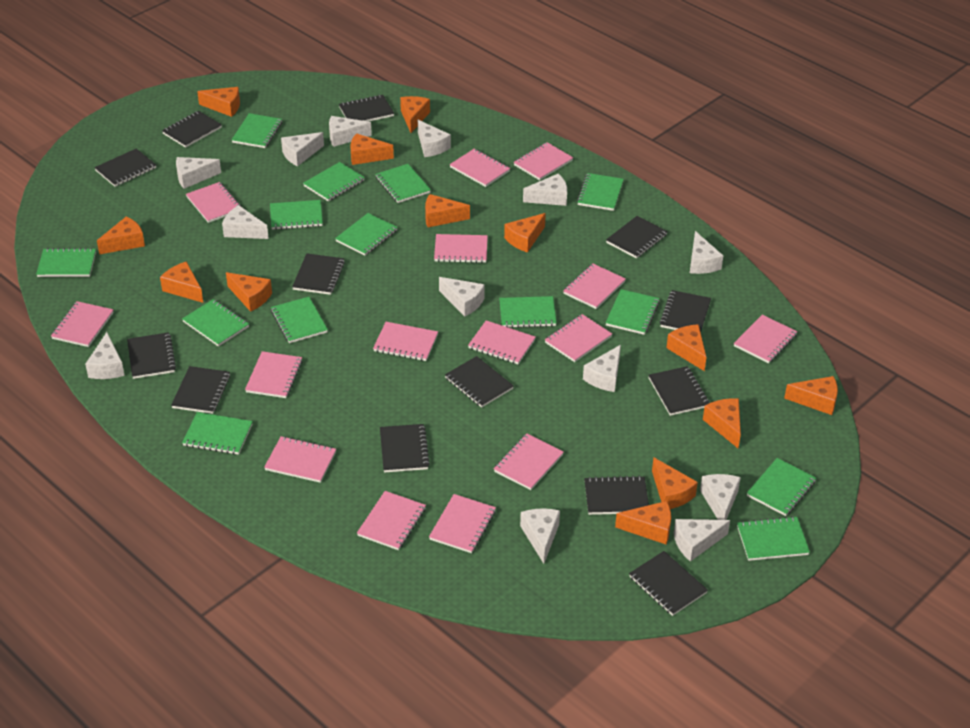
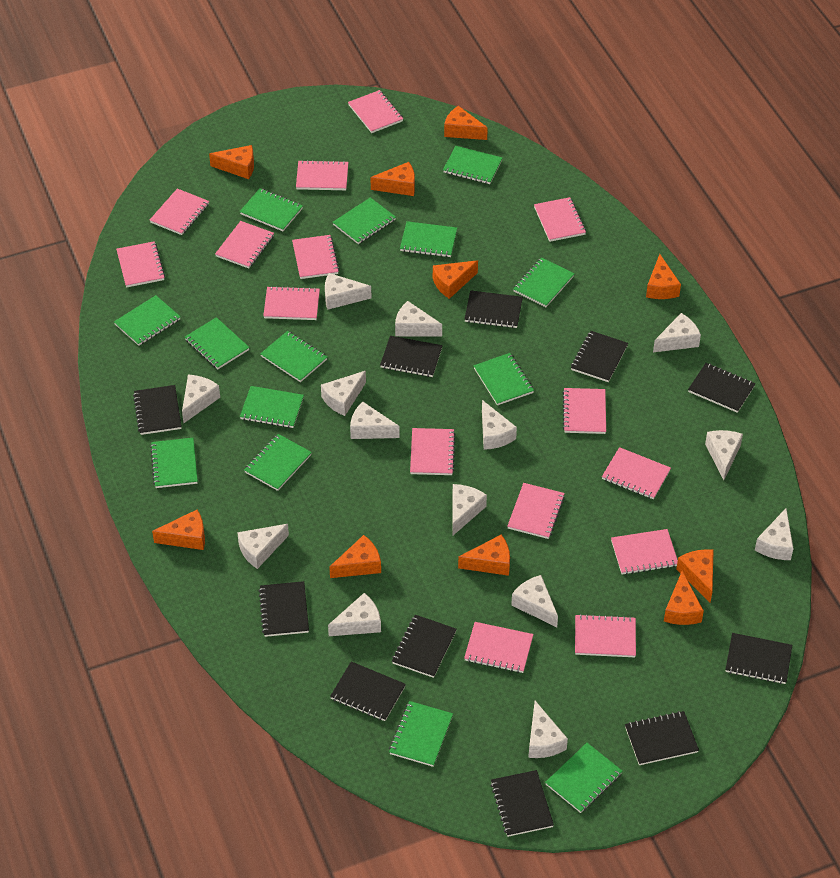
black notebook: 13 -> 11
orange cheese: 13 -> 10
white cheese: 13 -> 14

